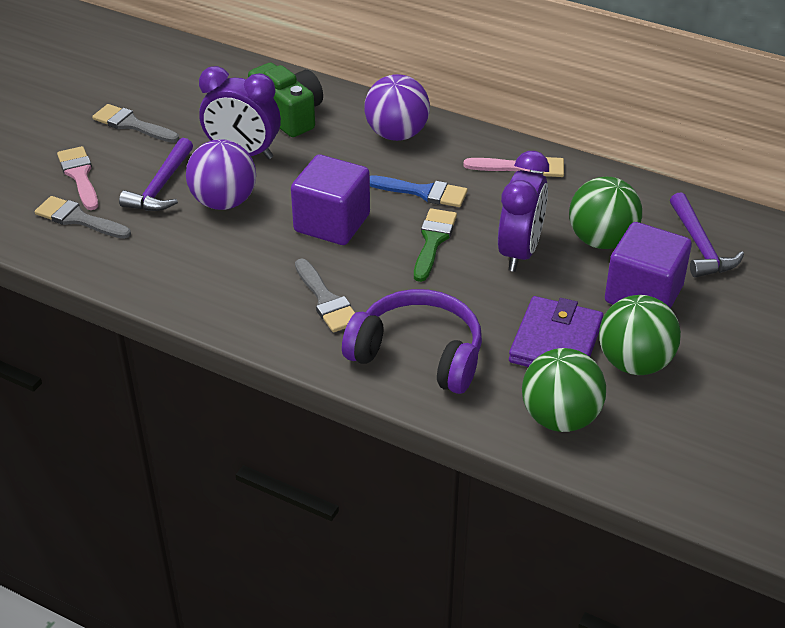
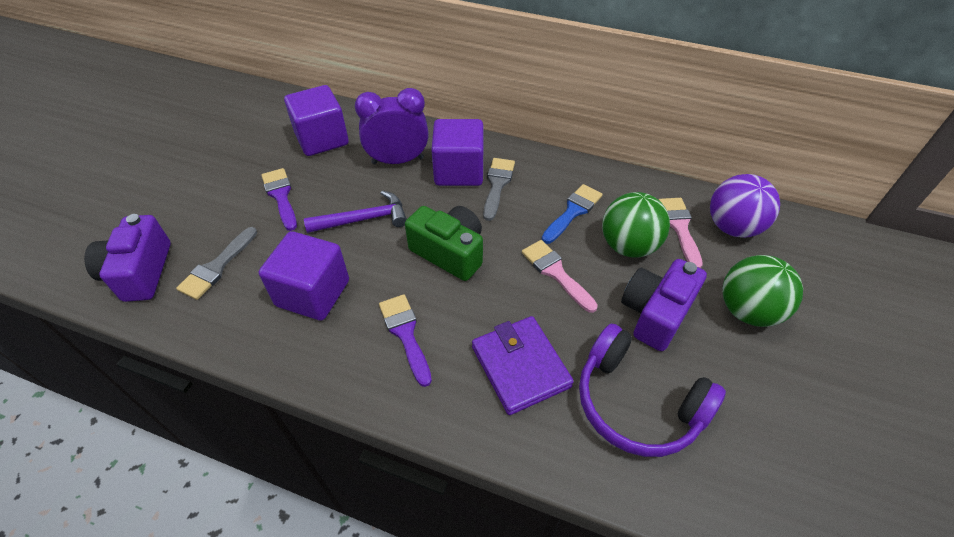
green ball: 3 -> 2
green brush: 1 -> 0
grey brush: 3 -> 2
purple ball: 2 -> 1
purple brush: 0 -> 2
purple camera: 0 -> 2
purple clock: 2 -> 1
purple cube: 2 -> 3
purple hammer: 2 -> 1

